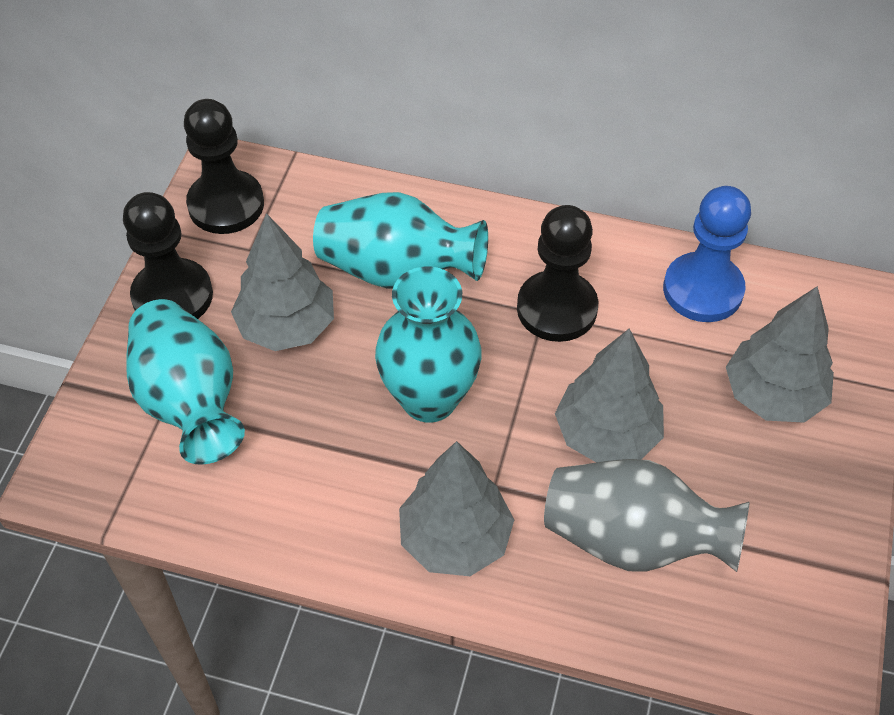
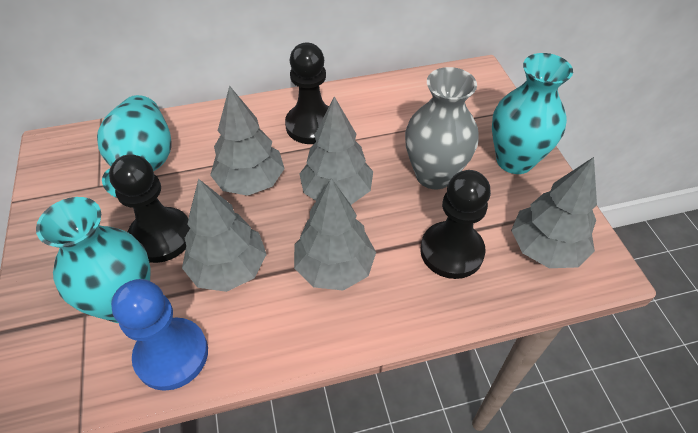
grey tree: 4 -> 5

